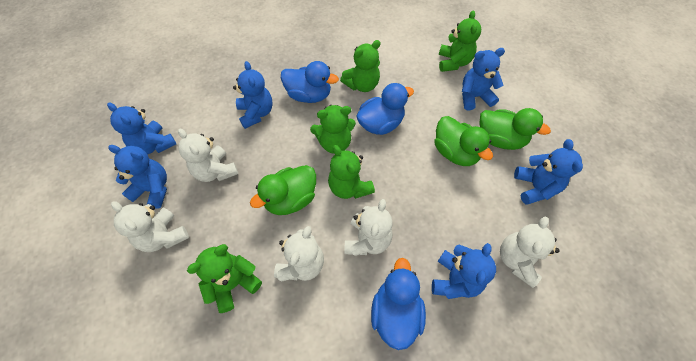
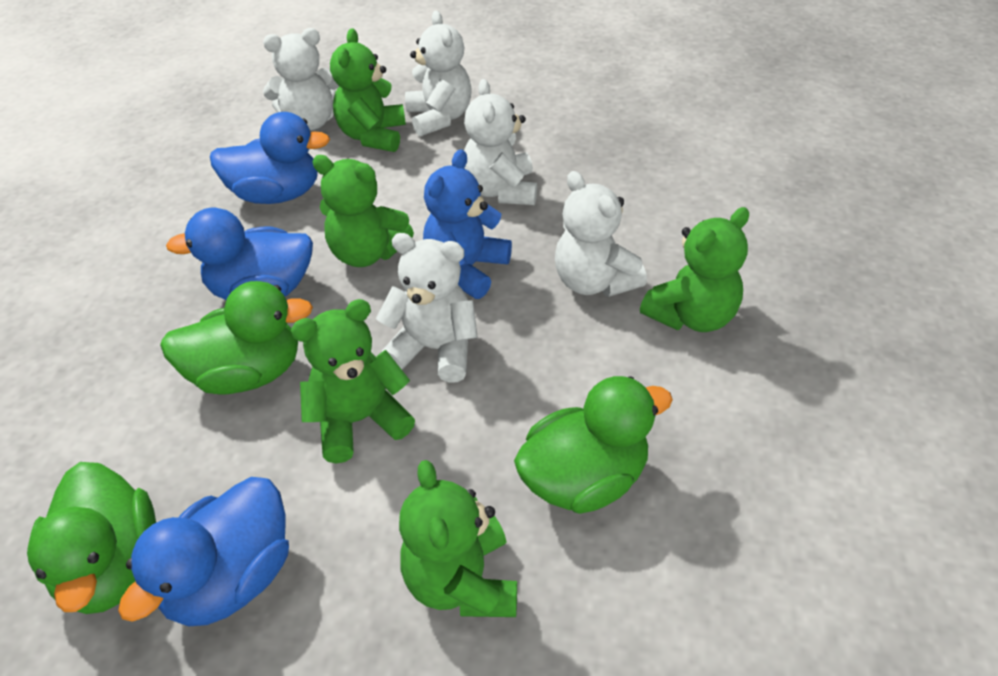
blue teddy bear: 6 -> 1

